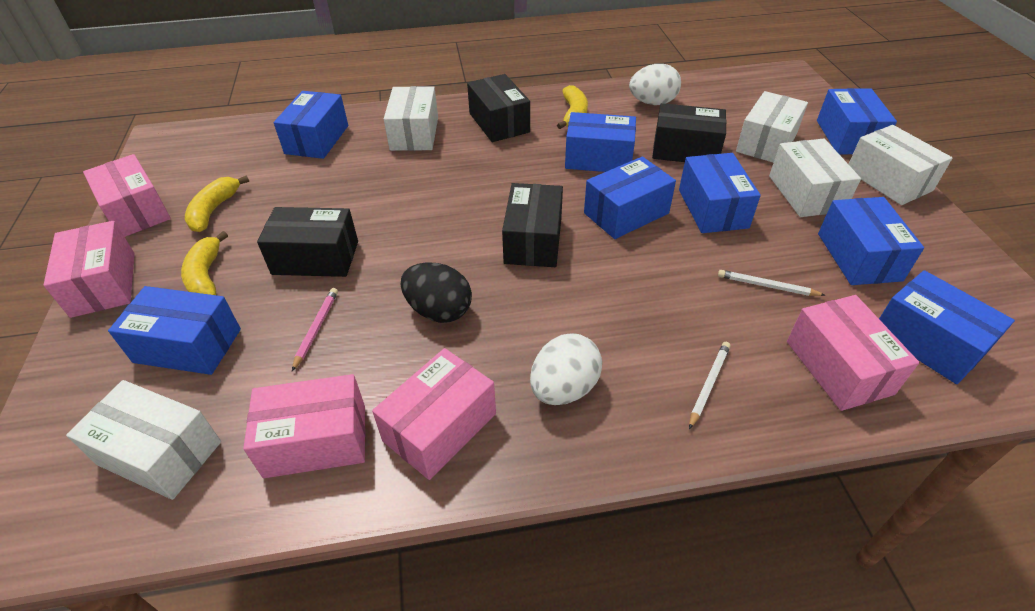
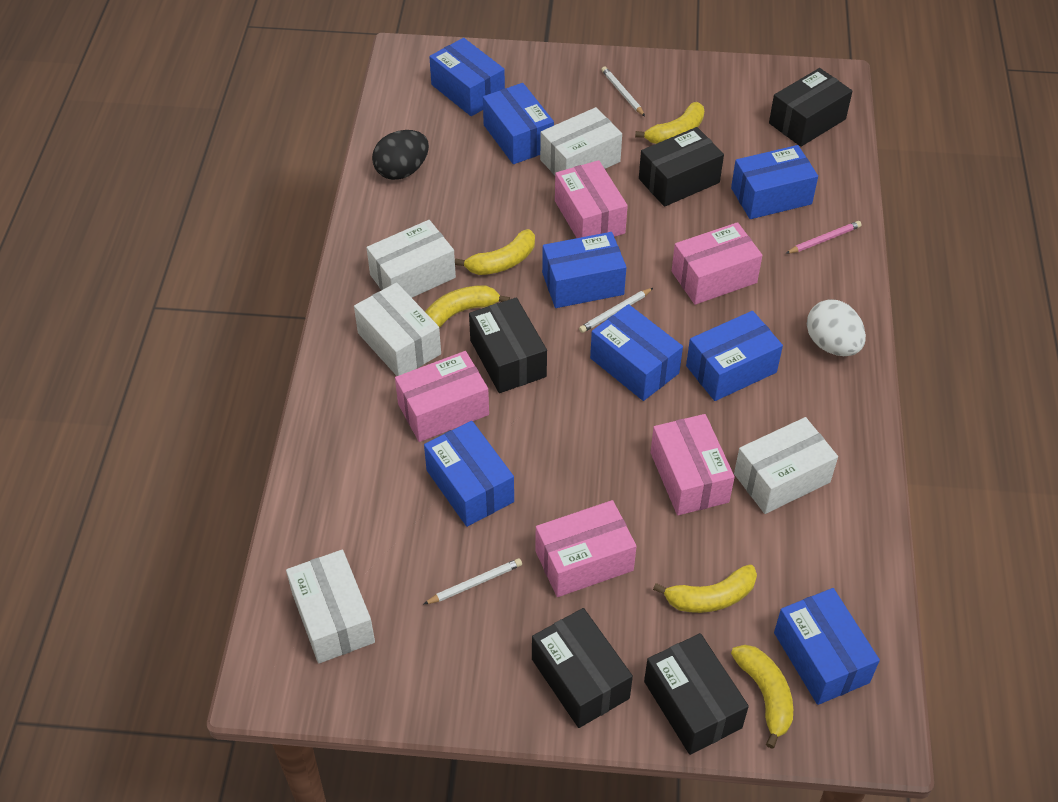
black box: 4 -> 5
white egg: 2 -> 1
white pencil: 2 -> 3
yellow banana: 3 -> 5

